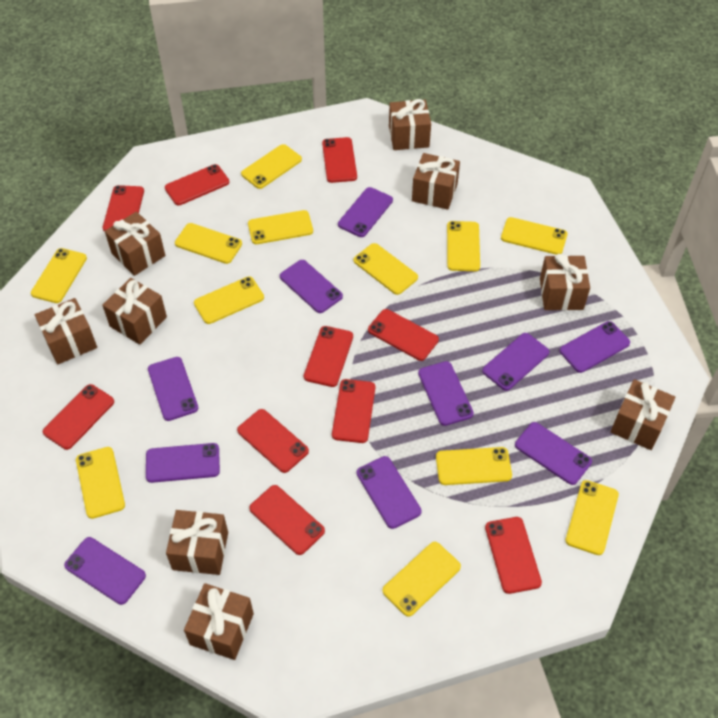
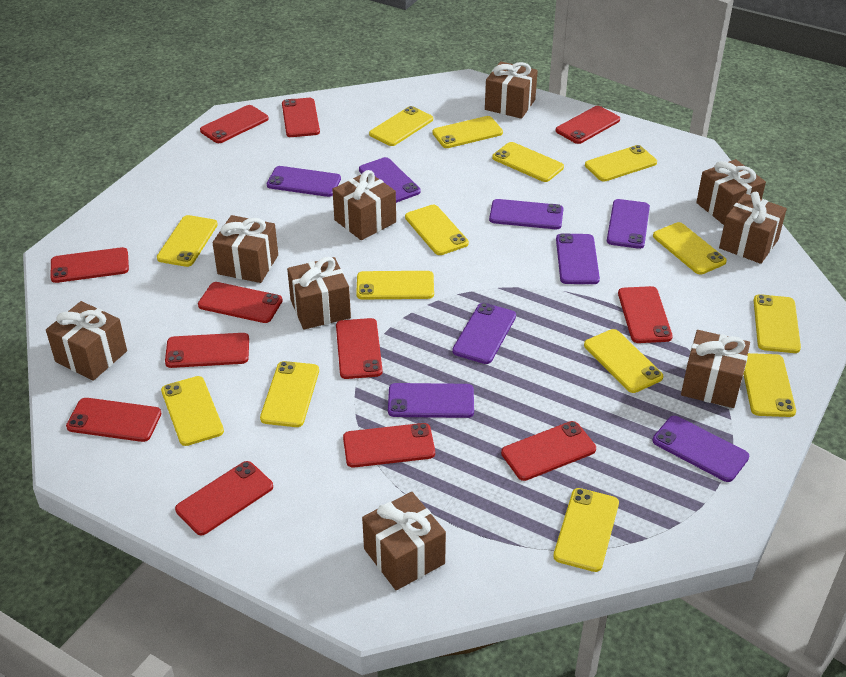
purple phone: 10 -> 8
red phone: 10 -> 12
yellow phone: 12 -> 14

